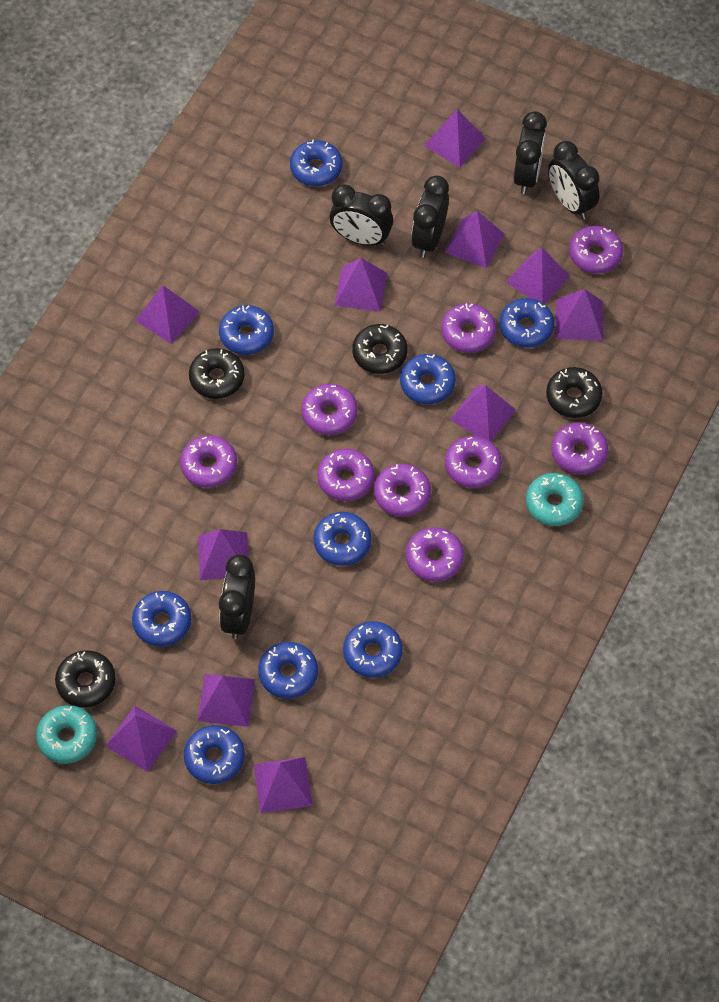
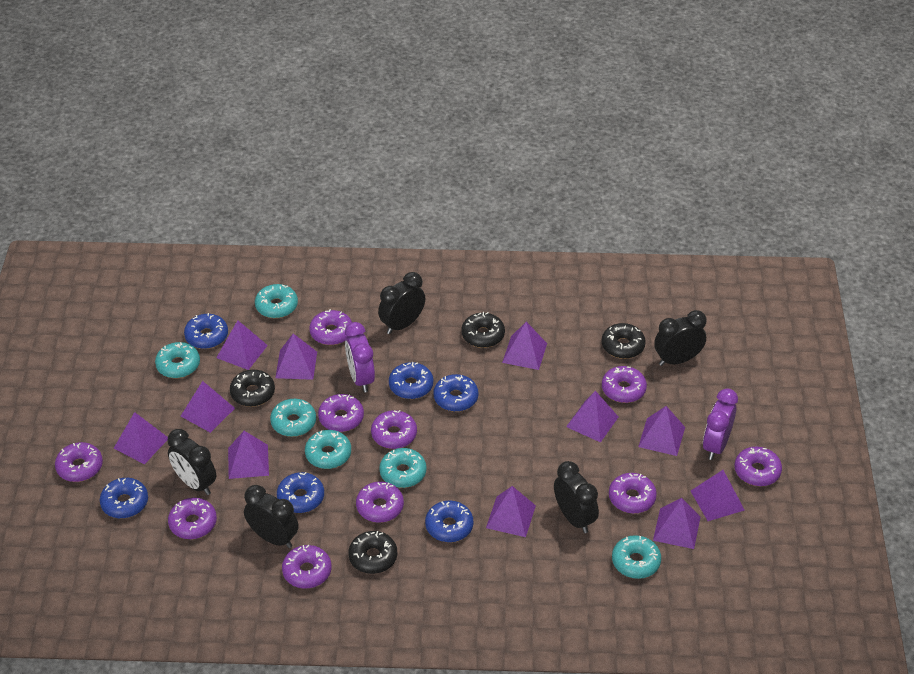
blue donut: 9 -> 6
purple clock: 0 -> 2
purple donut: 9 -> 10
turquoise donut: 2 -> 6

